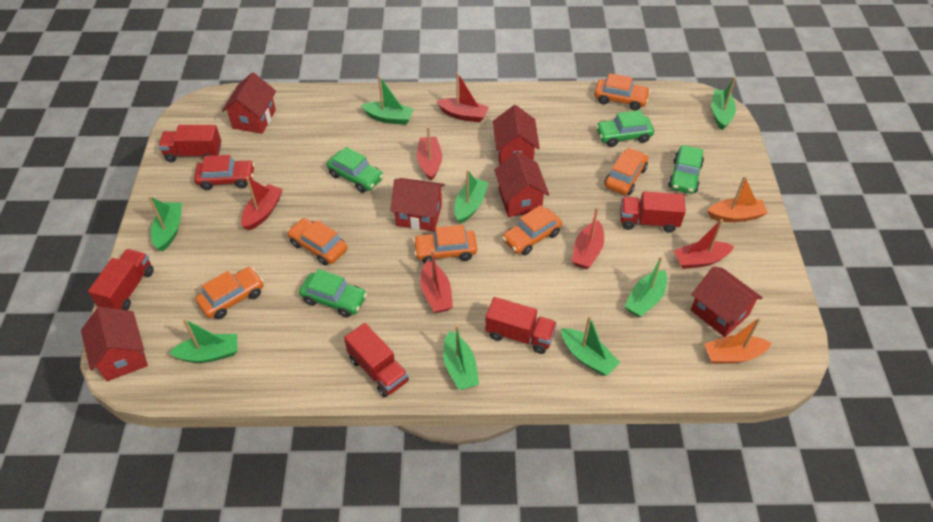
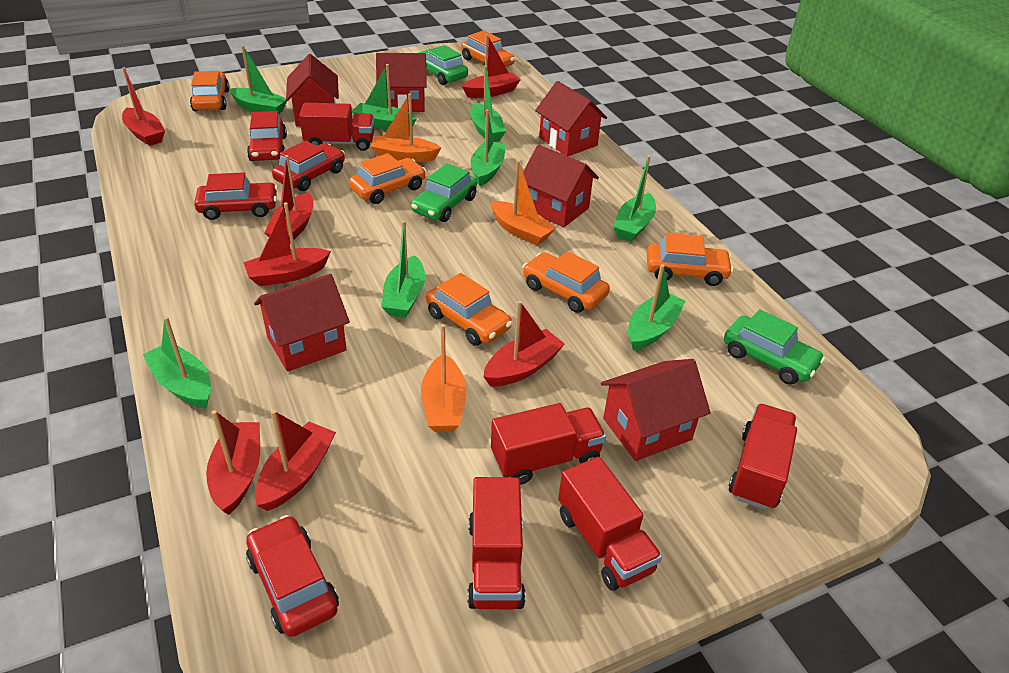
green car: 4 -> 3
orange boat: 2 -> 3
red boat: 6 -> 7
red car: 1 -> 4

